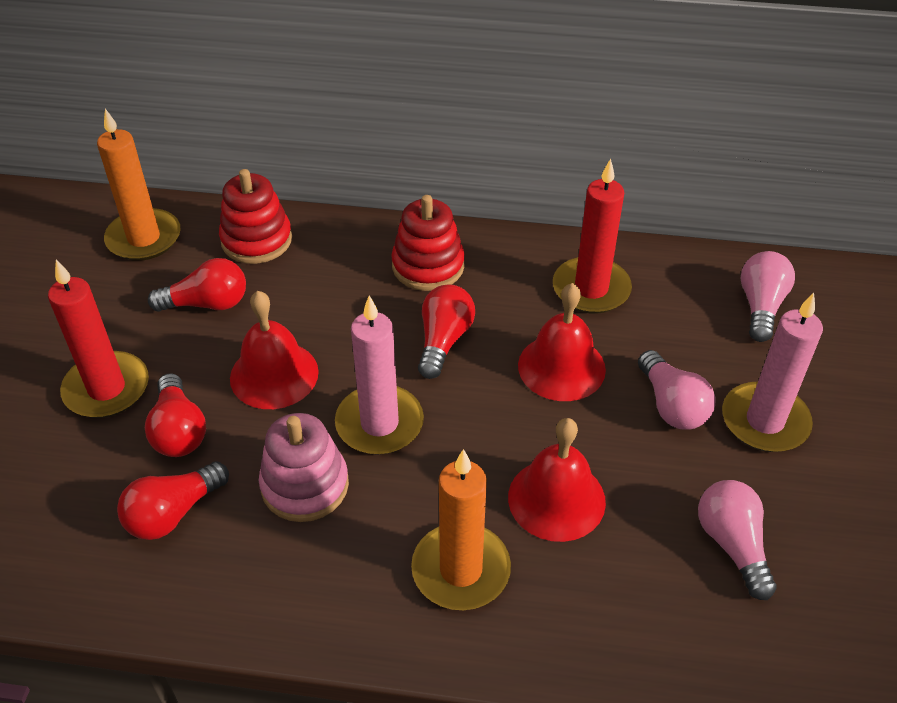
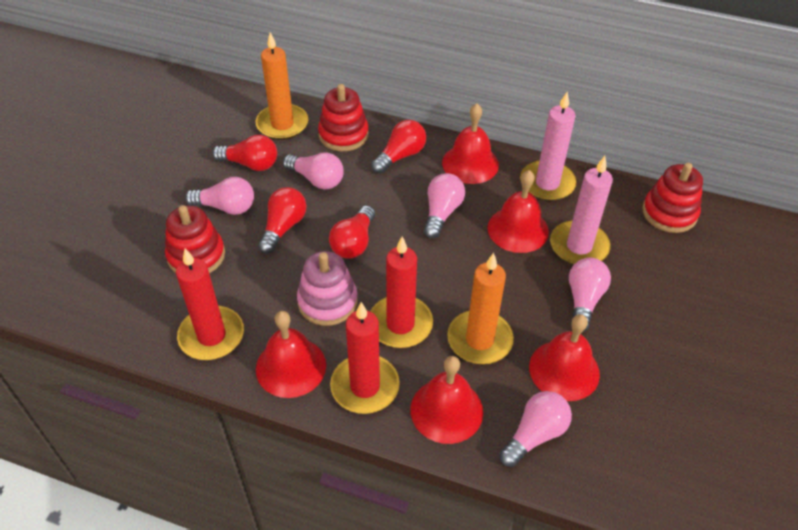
pink light bulb: 3 -> 5
red bell: 3 -> 5
red candle: 2 -> 3
red stacking toy: 2 -> 3

